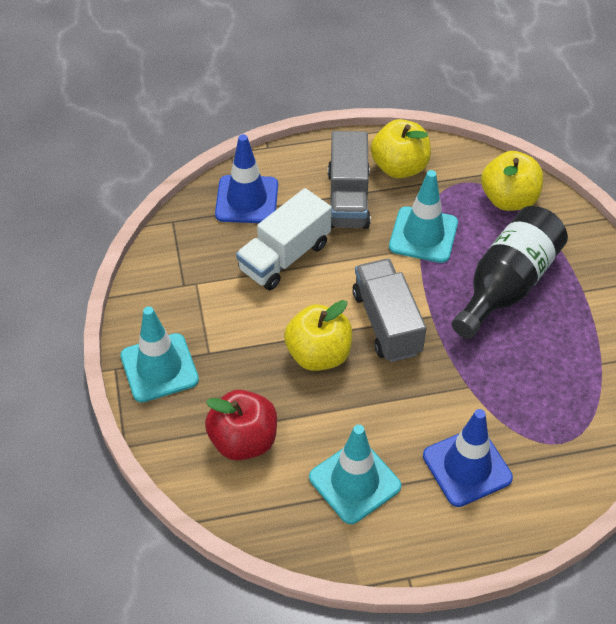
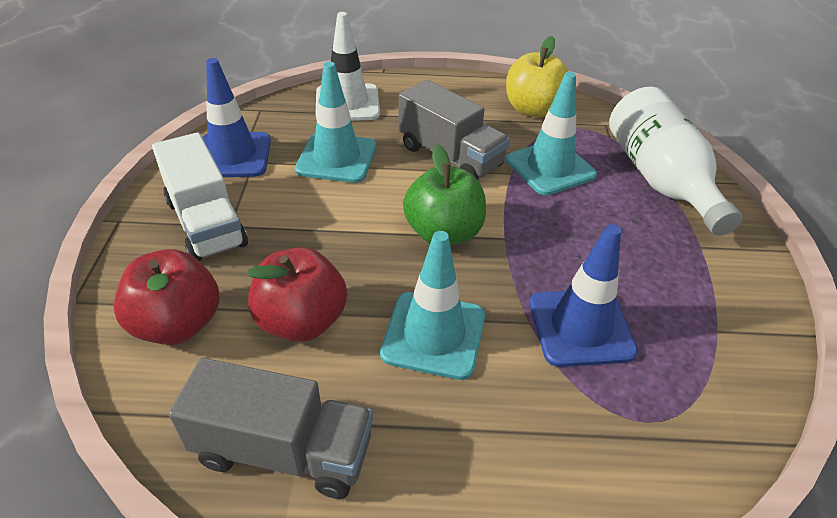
black bottle: 1 -> 0
green apple: 0 -> 1
red apple: 1 -> 2
white bottle: 0 -> 1
white traffic cone: 0 -> 1
yellow apple: 3 -> 1

